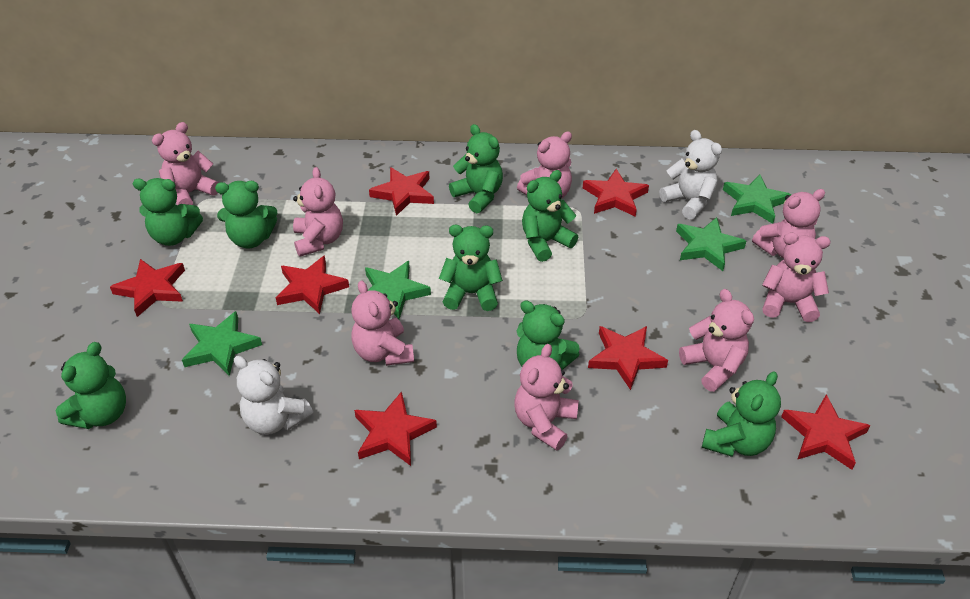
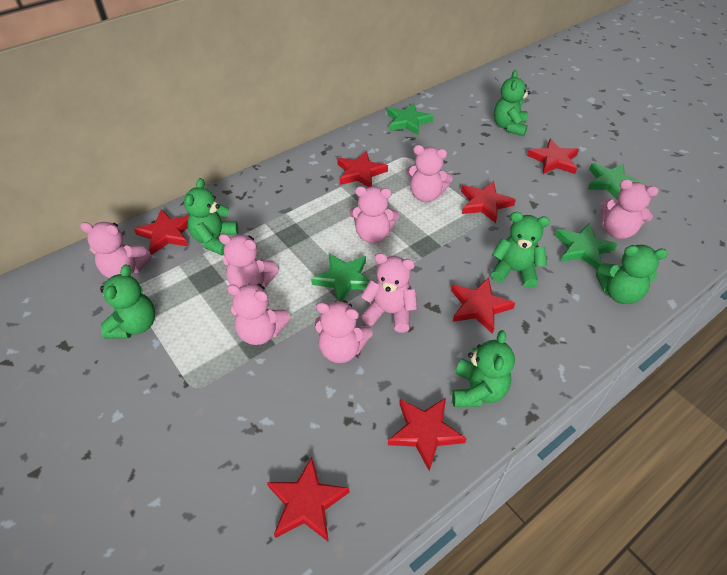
green teddy bear: 8 -> 6
white teddy bear: 2 -> 0

